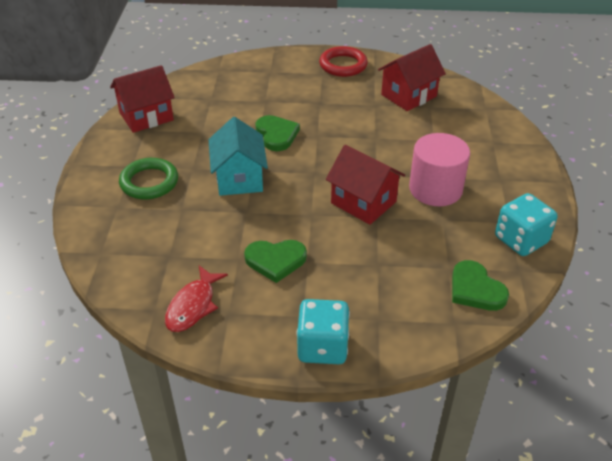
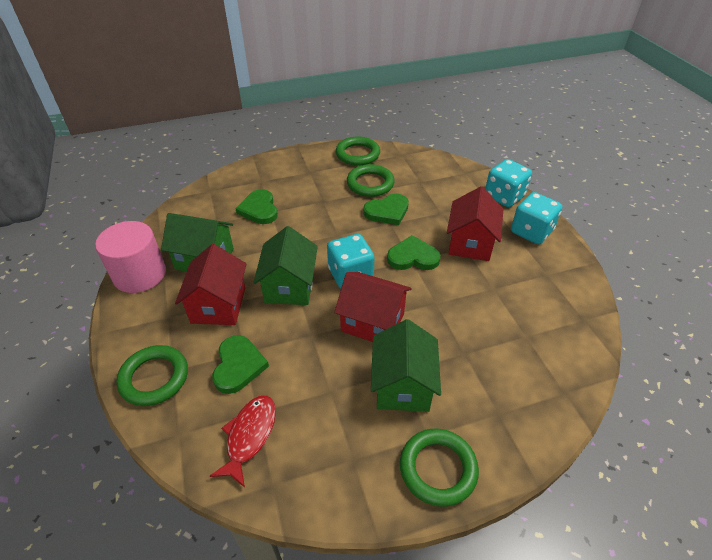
green heart: 3 -> 4
green house: 0 -> 3
green ring: 1 -> 4
red ring: 1 -> 0
turquoise dice: 2 -> 3
turquoise house: 1 -> 0

